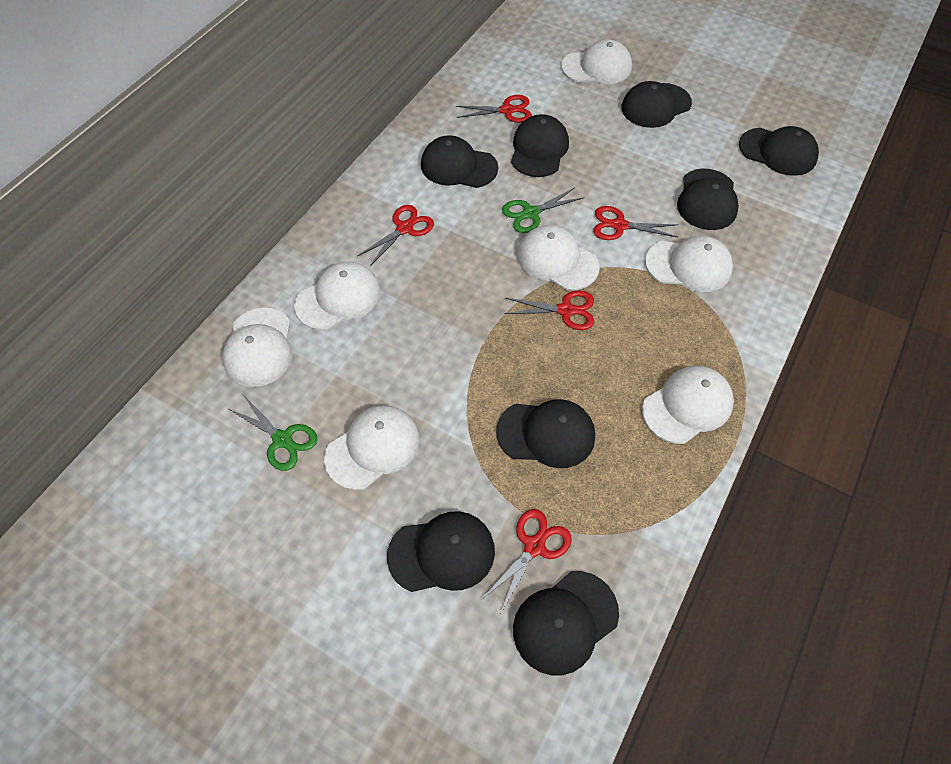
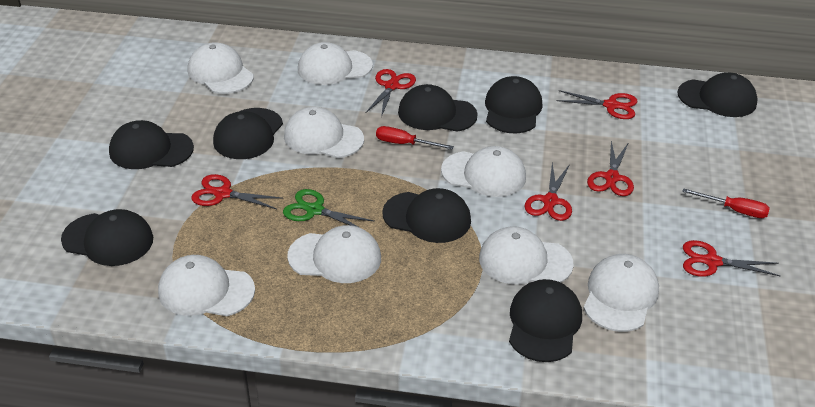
green scissors: 2 -> 1
red scissors: 5 -> 6
red screwdriver: 0 -> 2
white cap: 7 -> 8

